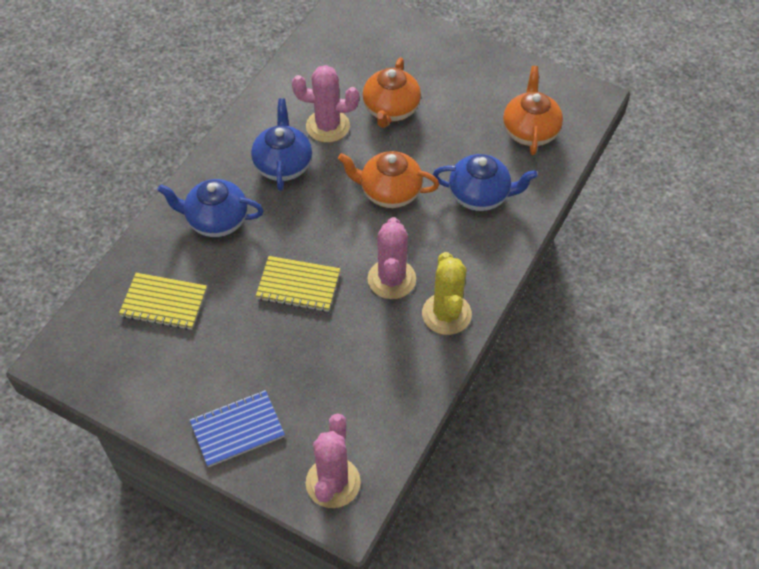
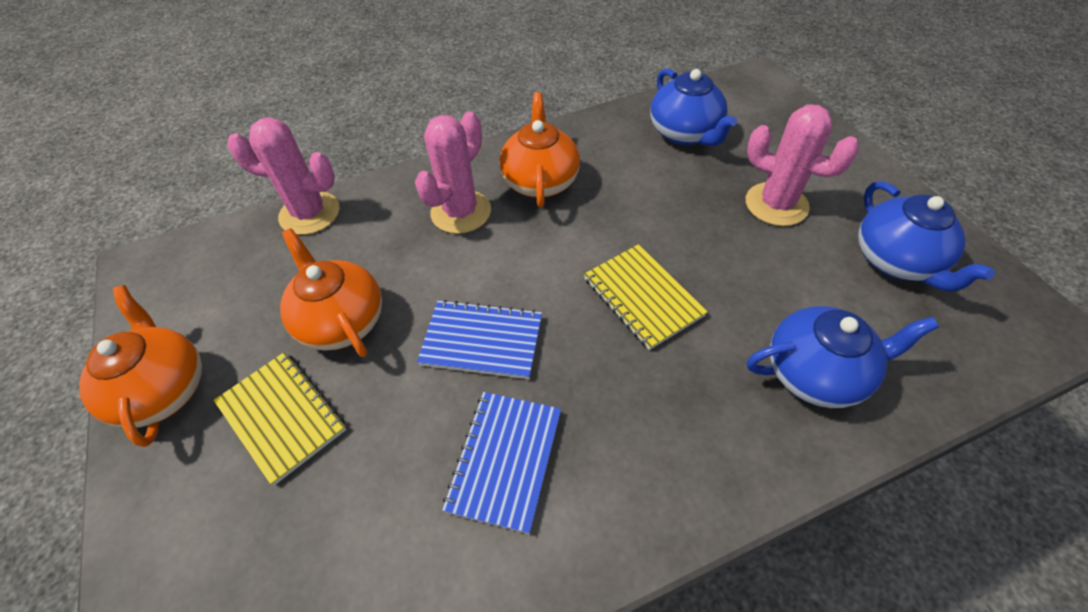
blue notebook: 1 -> 2
yellow cactus: 1 -> 0

